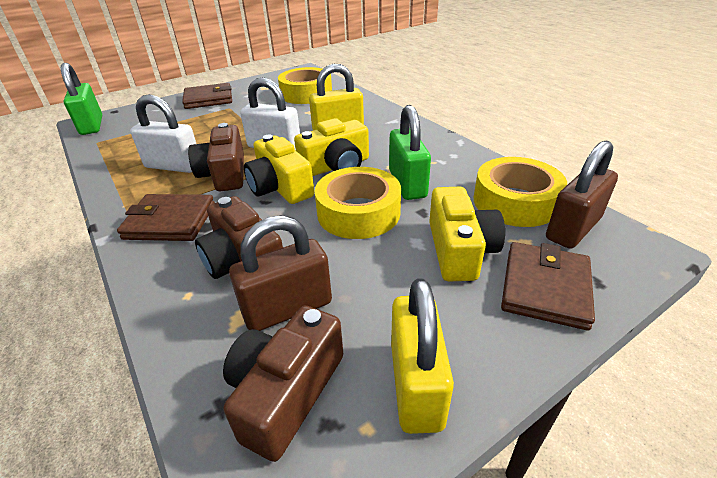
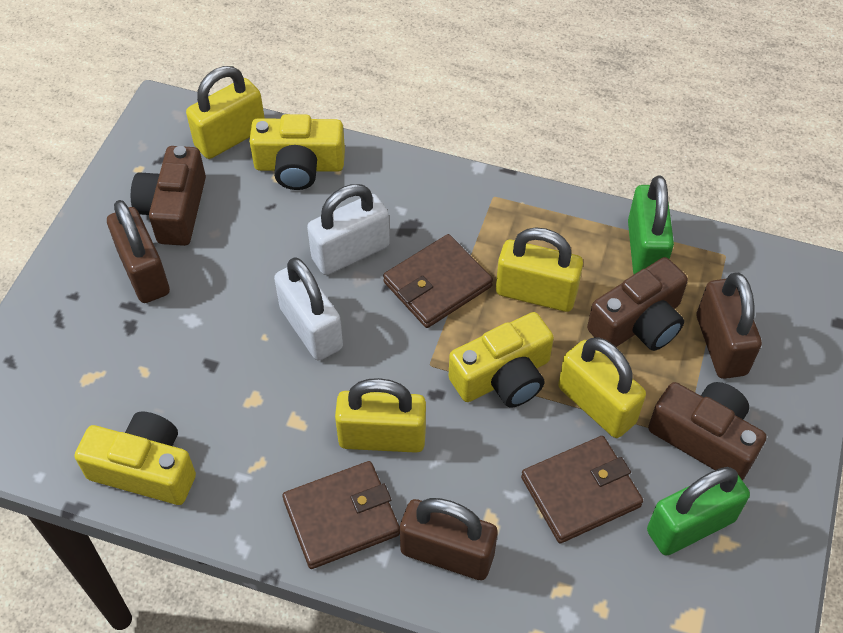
brown padlock: 2 -> 3
yellow padlock: 2 -> 4
yellow tape: 3 -> 0

